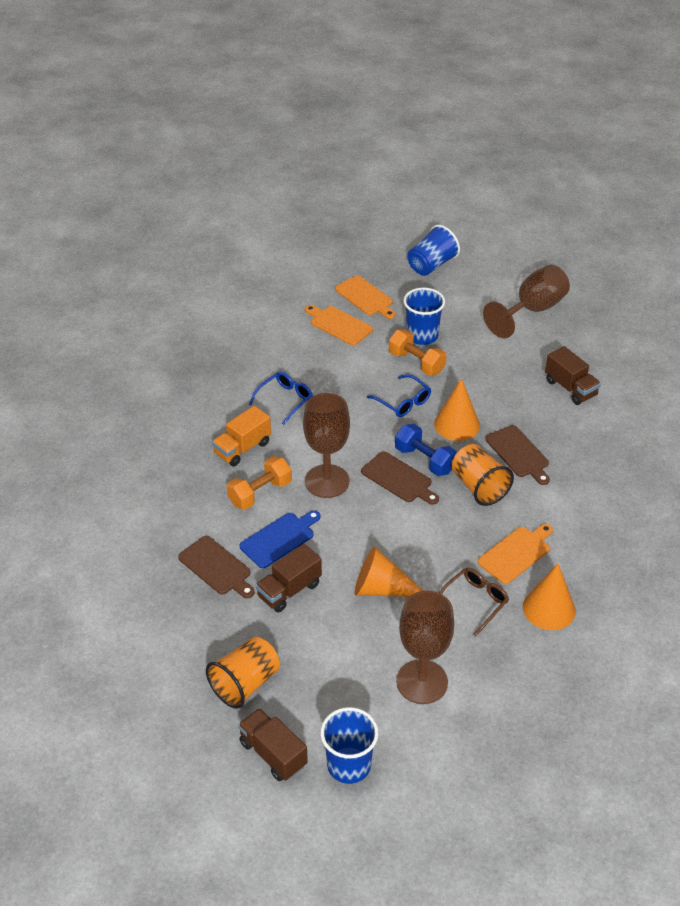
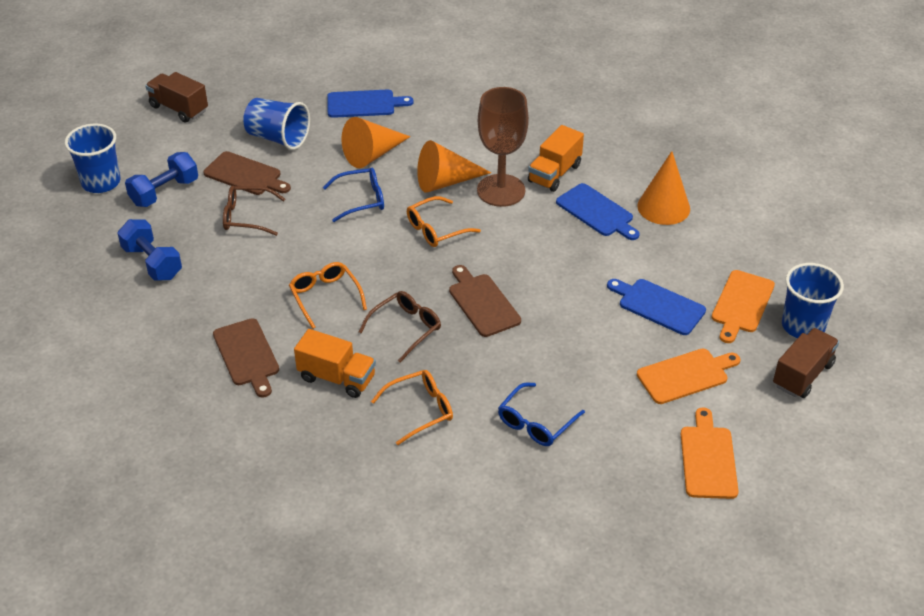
blue cutting board: 1 -> 3
blue dumbbell: 1 -> 2
brown glasses: 1 -> 2
brown goblet: 3 -> 1
brown truck: 3 -> 2
orange cup: 2 -> 0
orange dumbbell: 2 -> 0
orange glasses: 0 -> 3
orange truck: 1 -> 2

